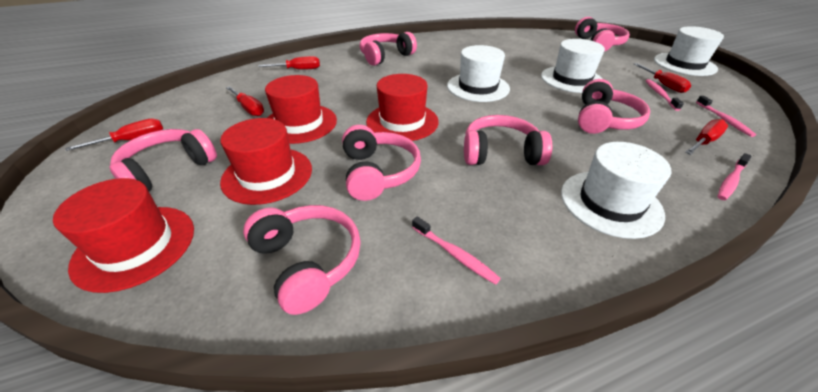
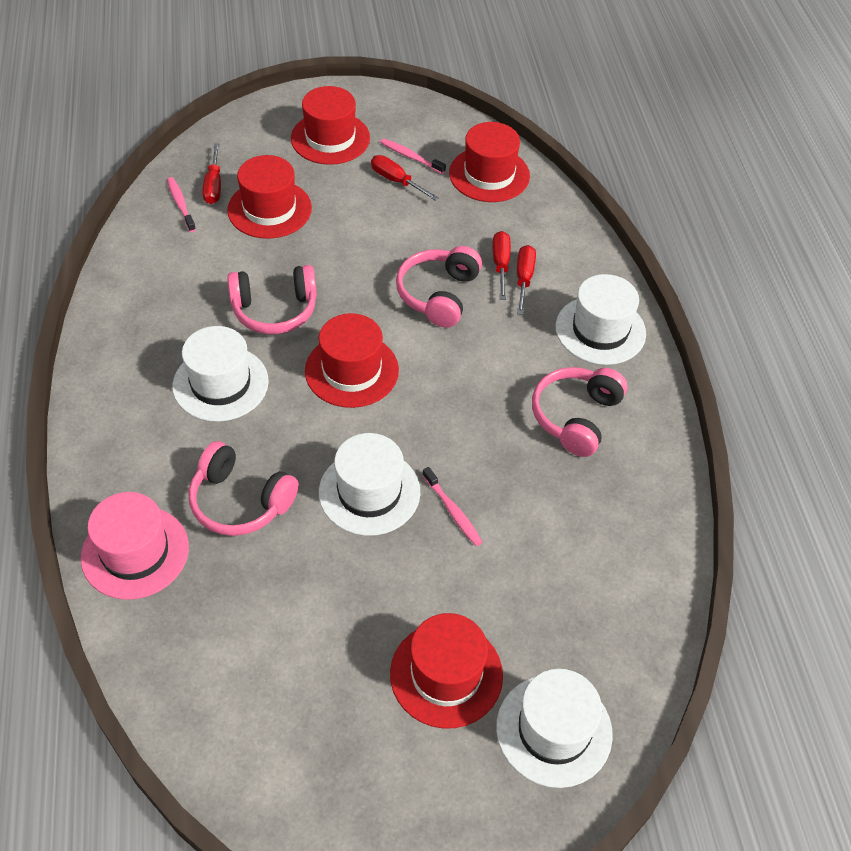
pink hat: 0 -> 1
pink headphones: 7 -> 4
pink toothbrush: 4 -> 3
red hat: 4 -> 5
red screwdriver: 5 -> 4

